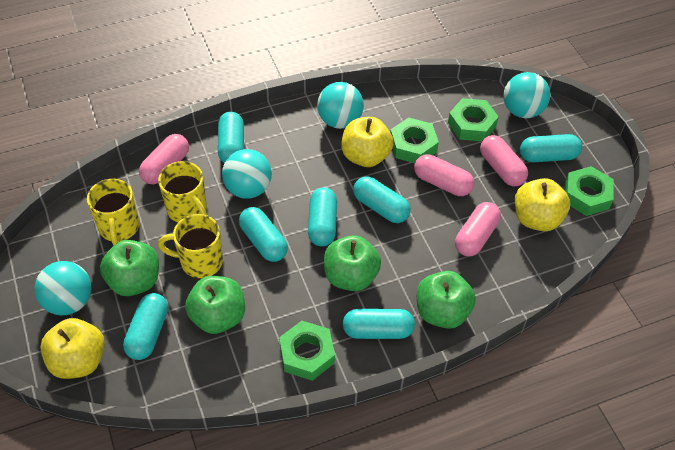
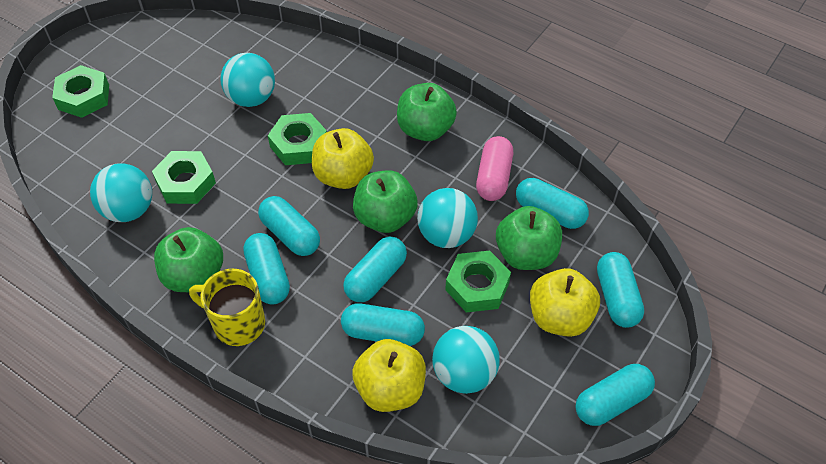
pink capsule: 4 -> 1
yellow mug: 3 -> 1

